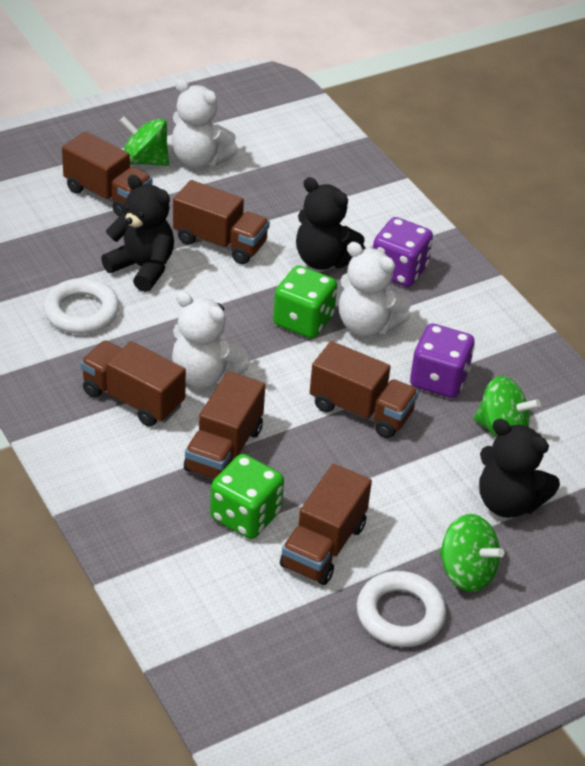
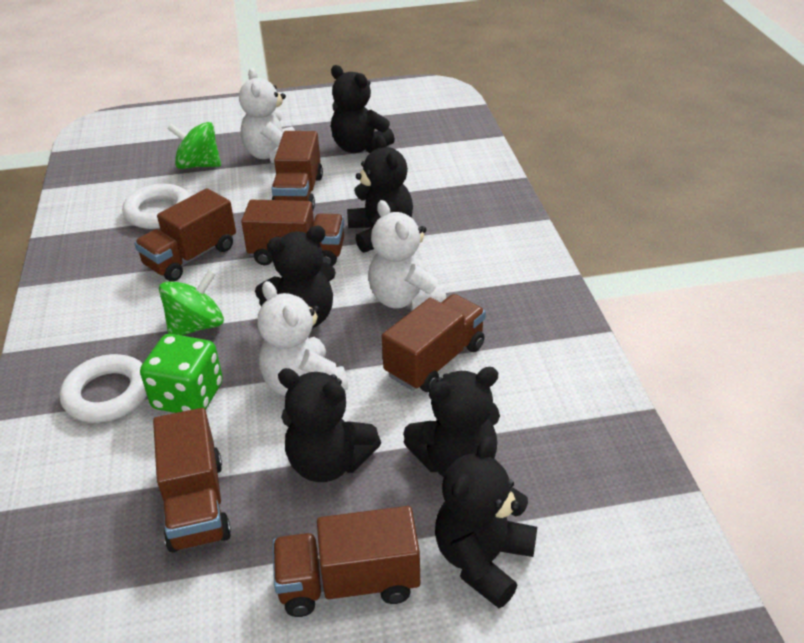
black teddy bear: 3 -> 6
green dice: 2 -> 1
green spinning top: 3 -> 2
purple dice: 2 -> 0

